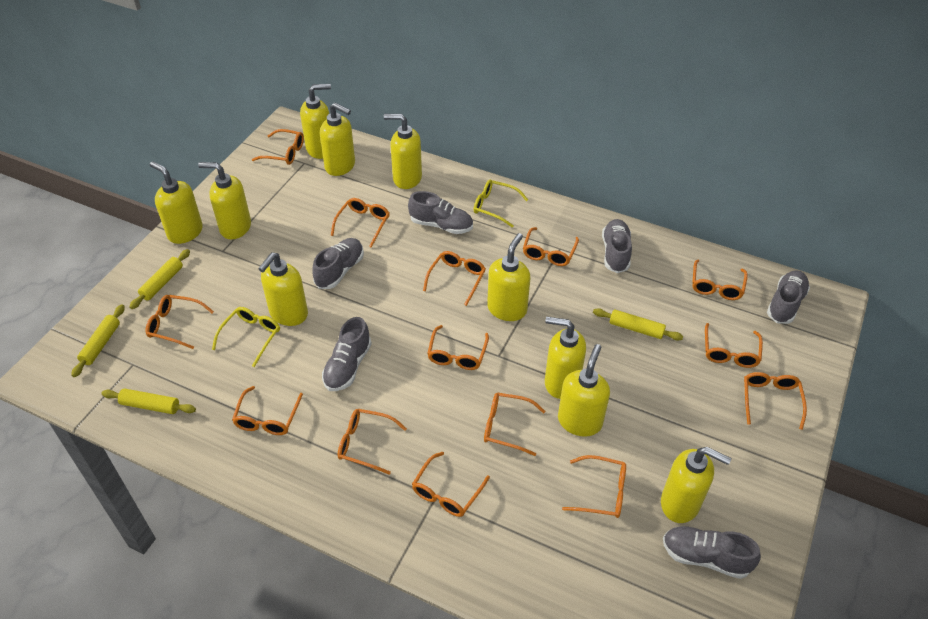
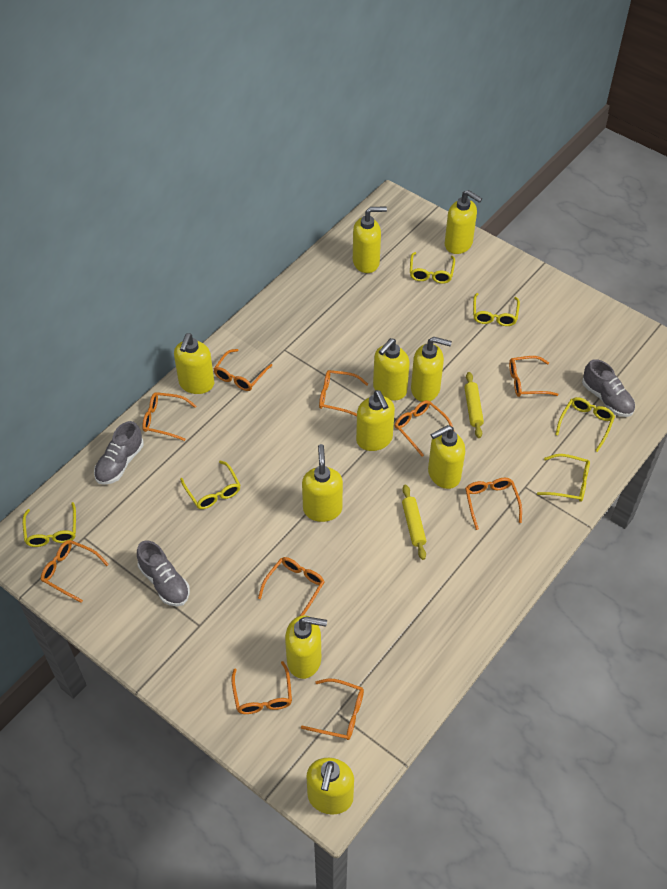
grey shoe: 6 -> 3
orange glasses: 14 -> 10
yellow glasses: 2 -> 6
yellow rolling pin: 4 -> 2

